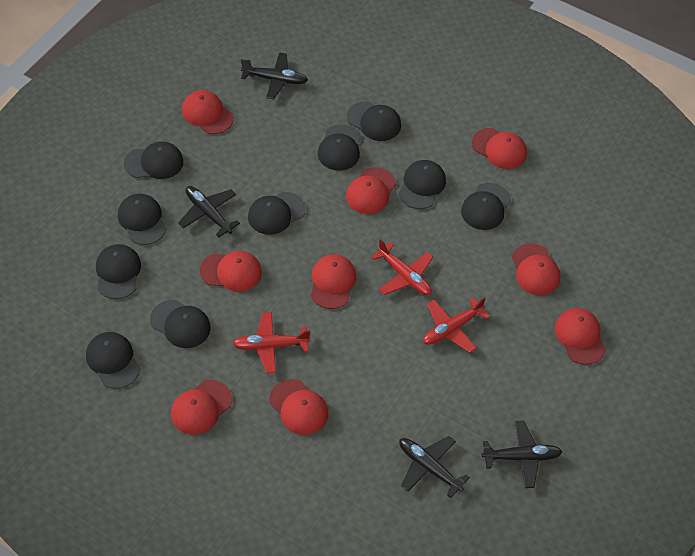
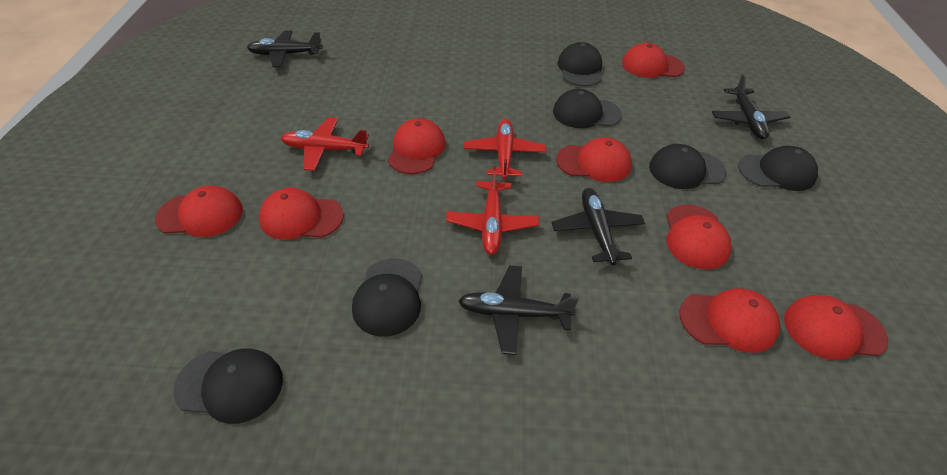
black cap: 10 -> 6
red cap: 9 -> 8

